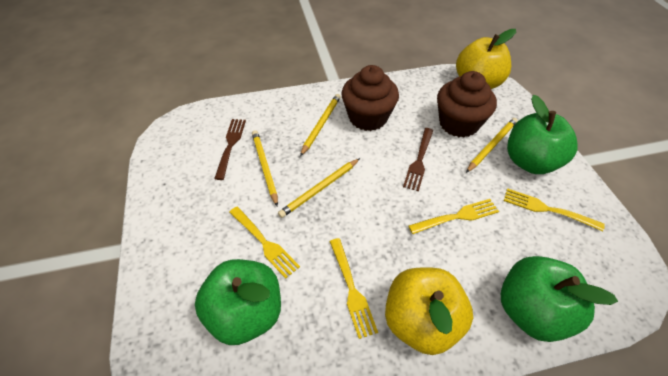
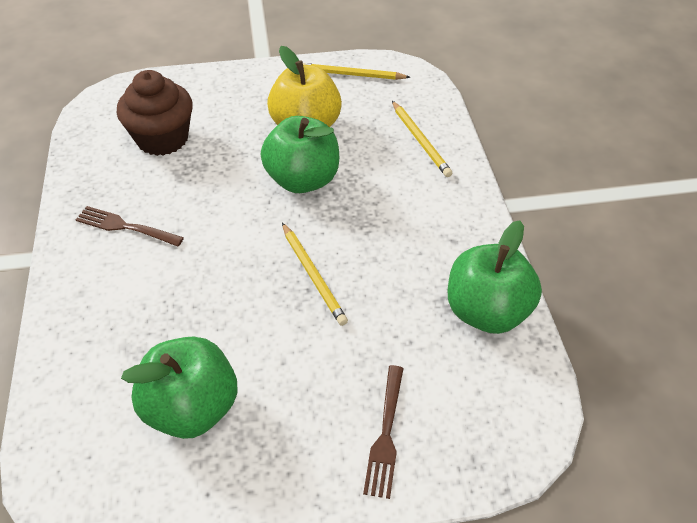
brown cupcake: 2 -> 1
yellow apple: 2 -> 1
yellow fork: 4 -> 0
yellow pencil: 4 -> 3

